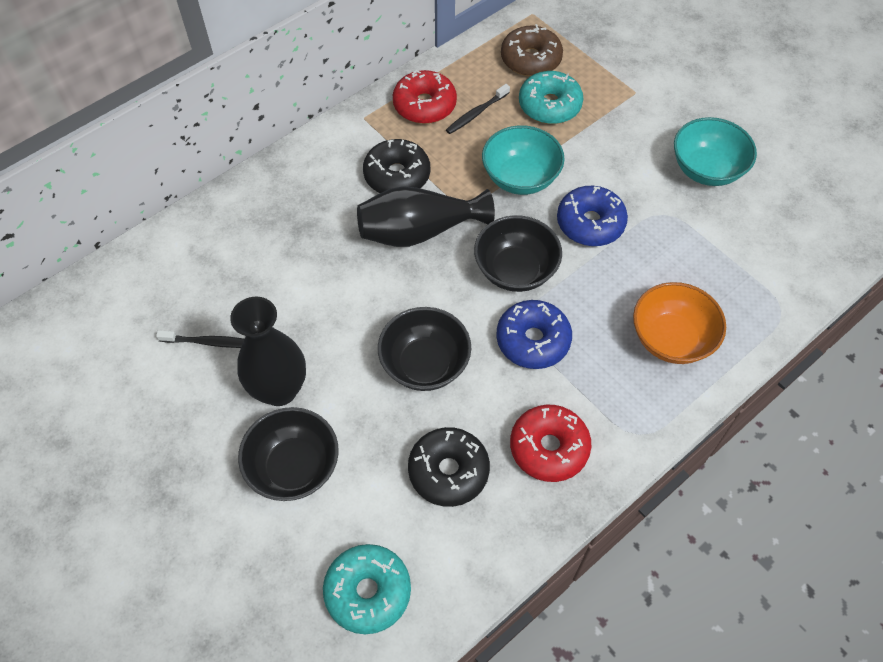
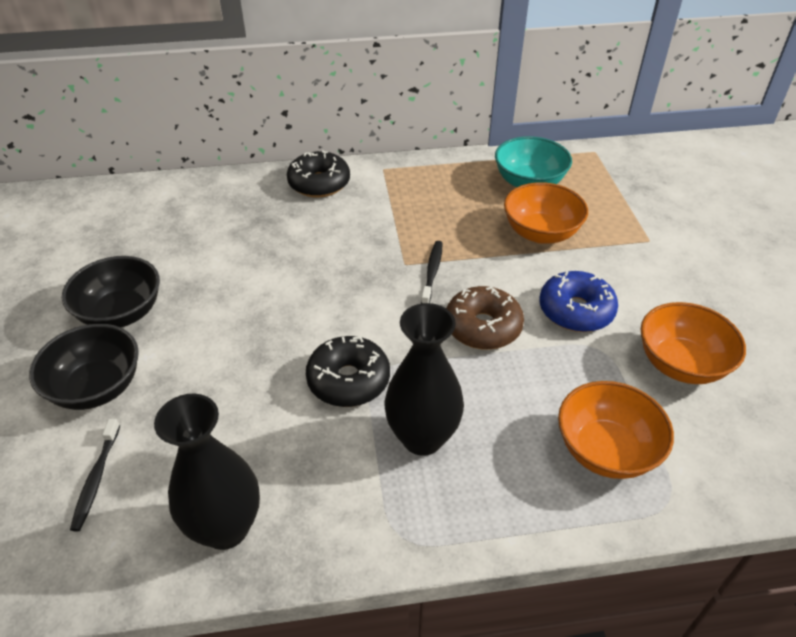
black bowl: 3 -> 2
blue donut: 2 -> 1
orange bowl: 1 -> 3
red donut: 2 -> 0
turquoise bowl: 2 -> 1
turquoise donut: 2 -> 0

